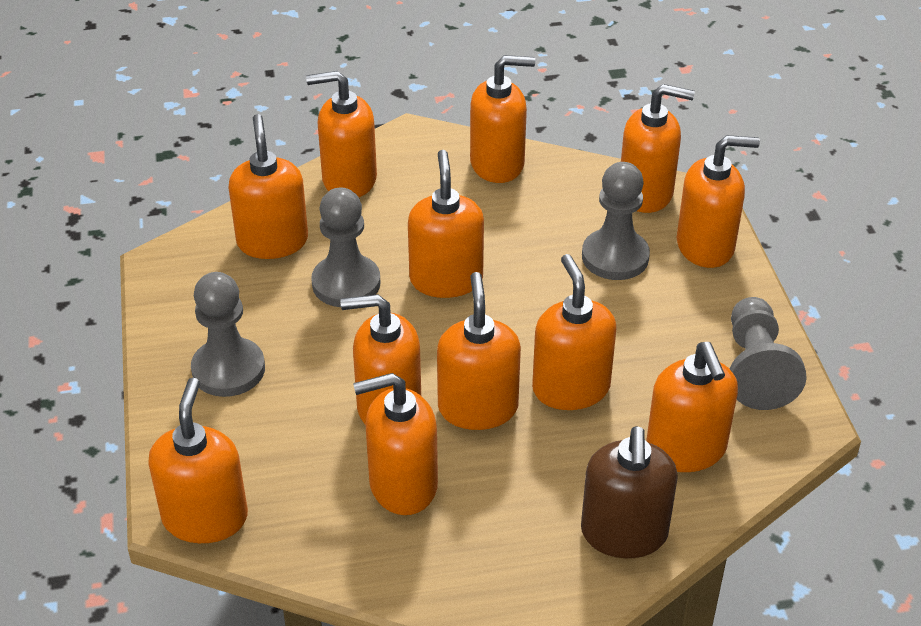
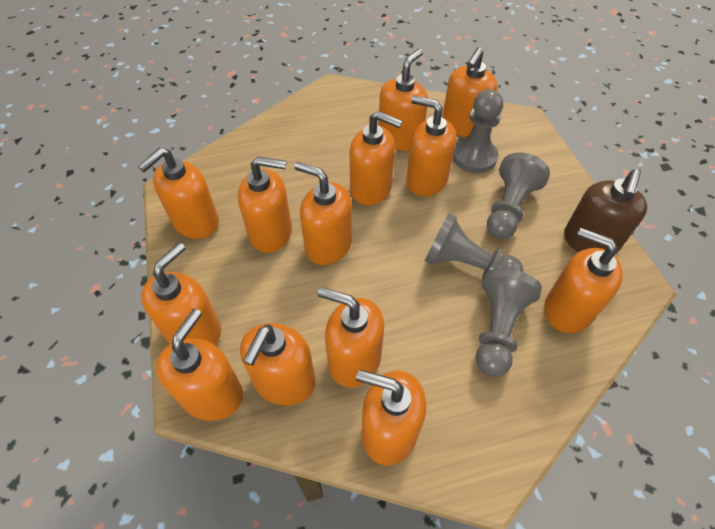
orange soap dispenser: 12 -> 13

